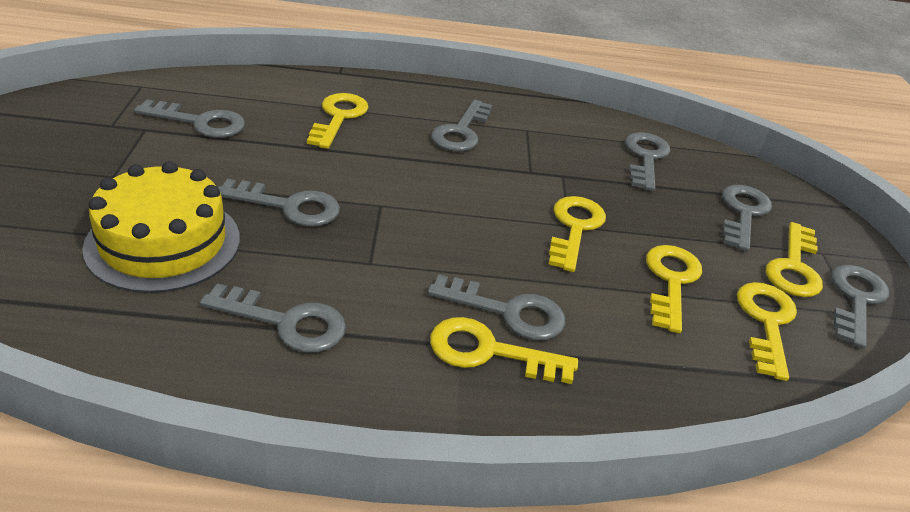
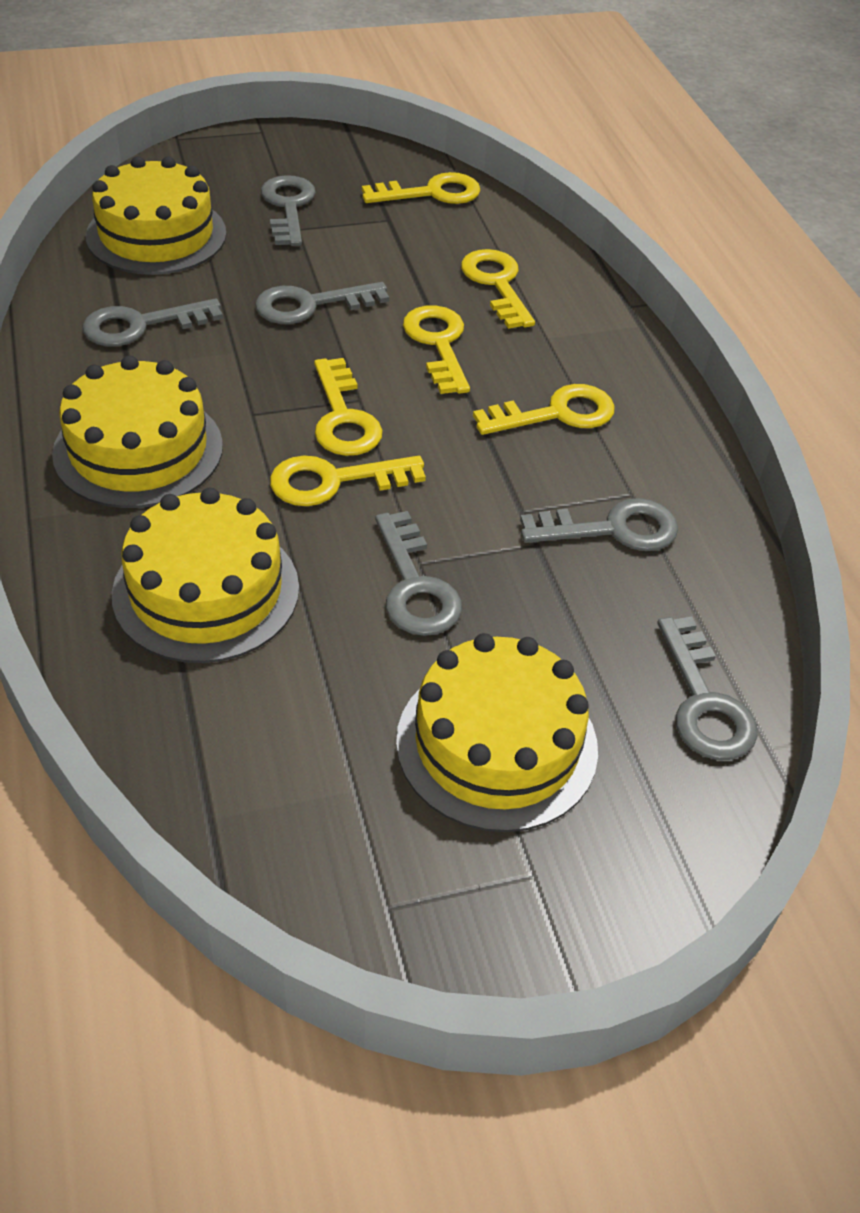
grey key: 8 -> 6
yellow cake: 1 -> 4

